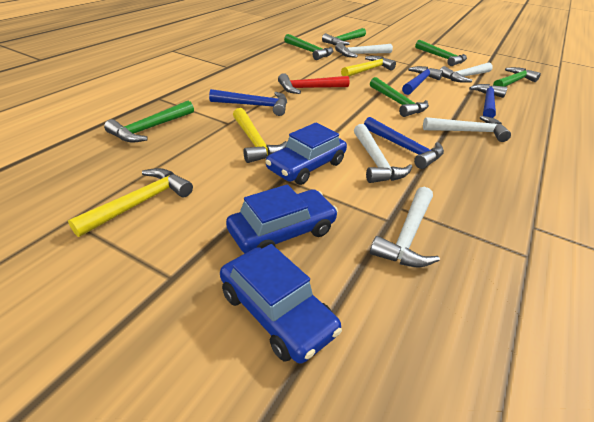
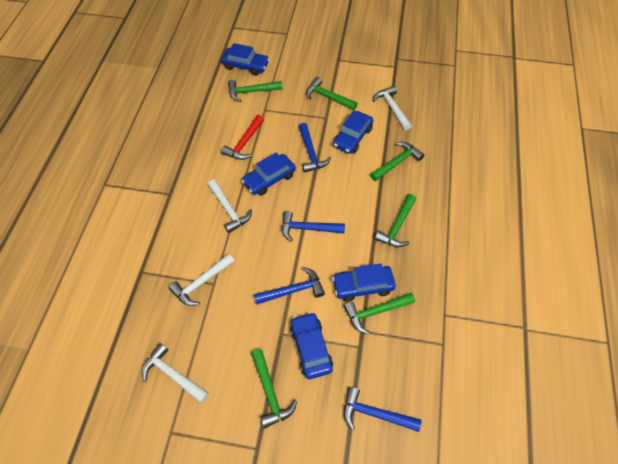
blue car: 3 -> 5
white hammer: 5 -> 4
yellow hammer: 3 -> 0

